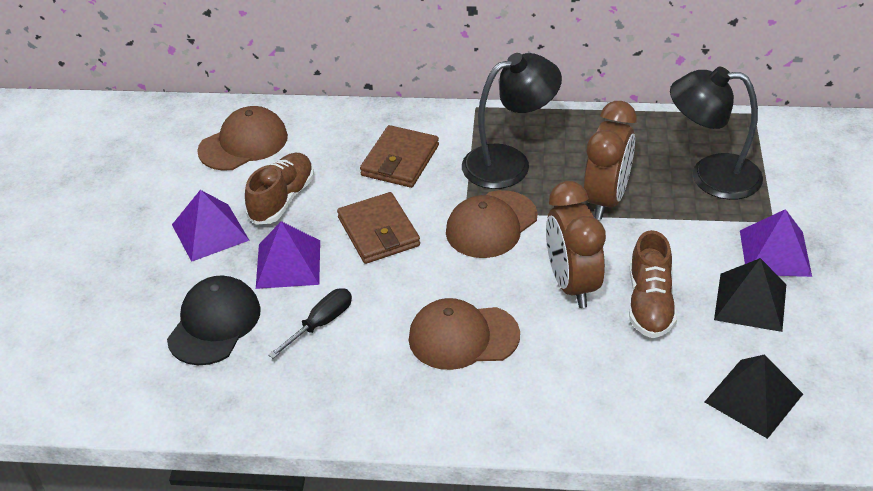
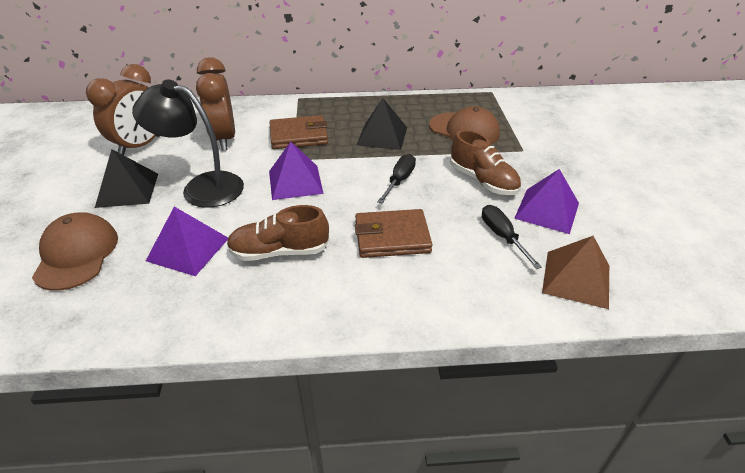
black cap: 1 -> 0
black lamp: 2 -> 1
black screwdriver: 1 -> 2
brown cap: 3 -> 2
brown pyramid: 0 -> 1

